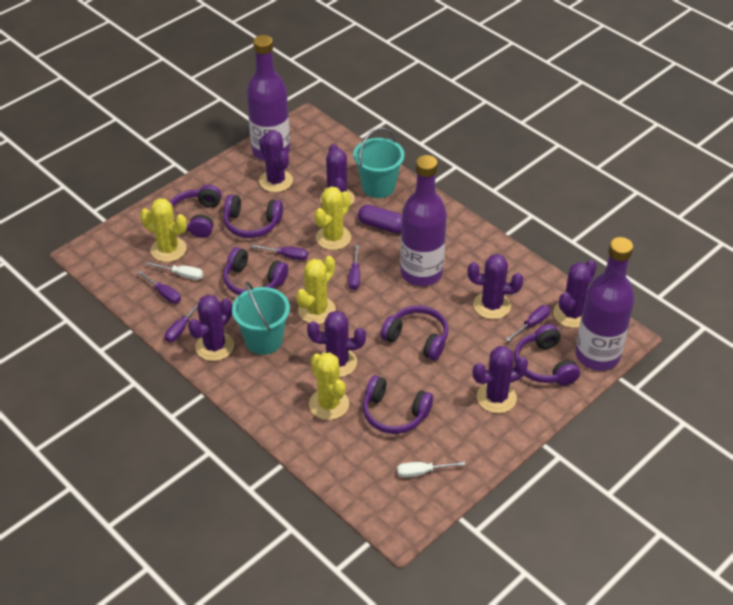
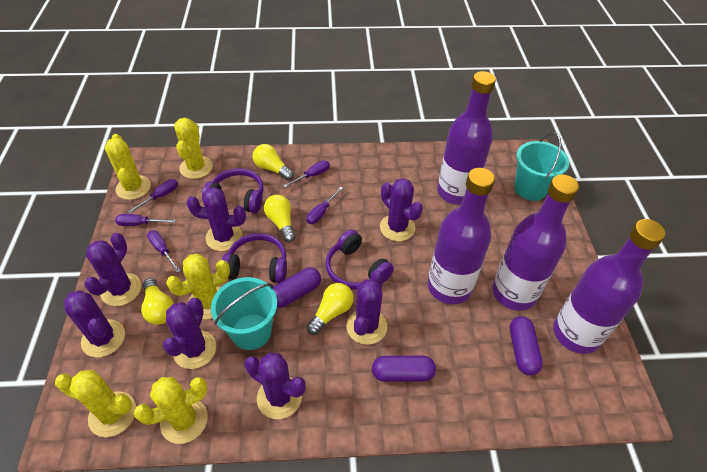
purple bottle: 3 -> 4
purple capsule: 1 -> 3
purple headphones: 6 -> 3
white screwdriver: 2 -> 0
yellow cactus: 4 -> 5
yellow light bulb: 0 -> 4

